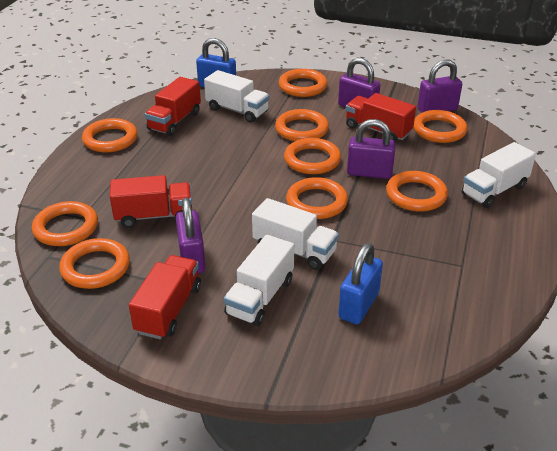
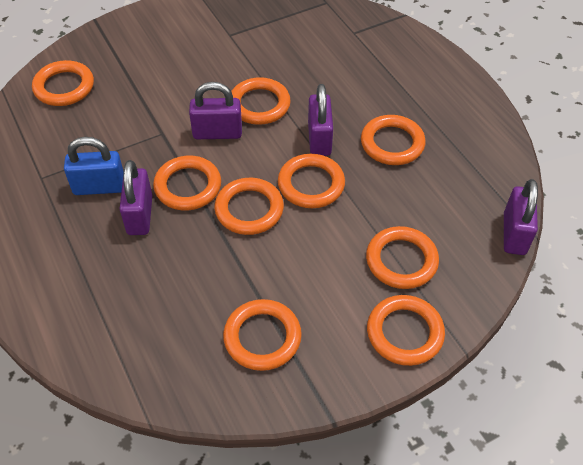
blue padlock: 2 -> 1
red truck: 4 -> 0
white truck: 4 -> 0

